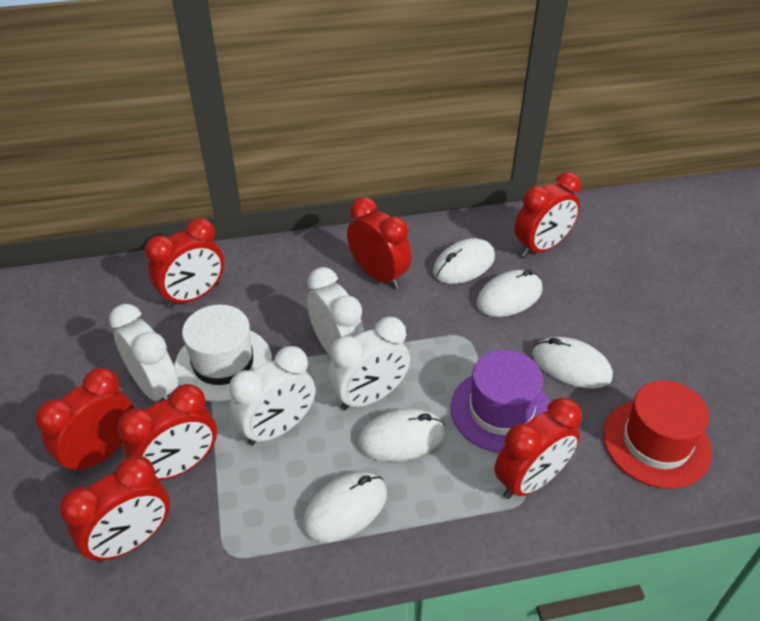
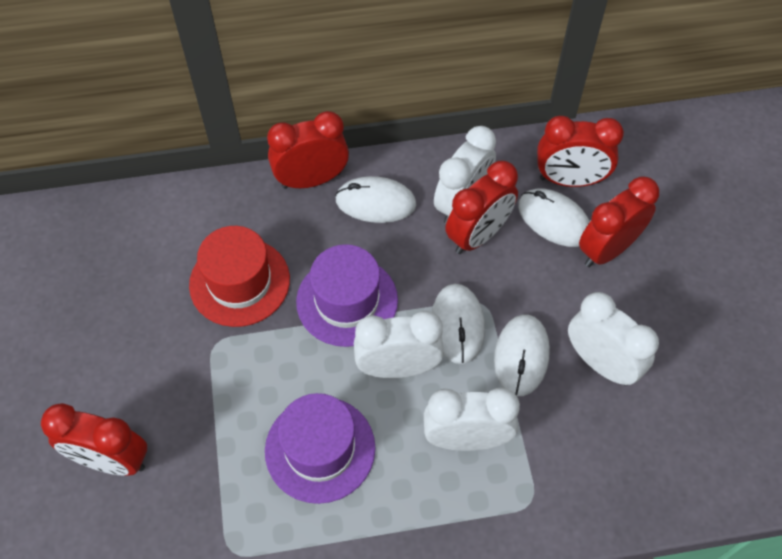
purple hat: 1 -> 2
red clock: 7 -> 5
white hat: 1 -> 0
white mouse: 5 -> 4

